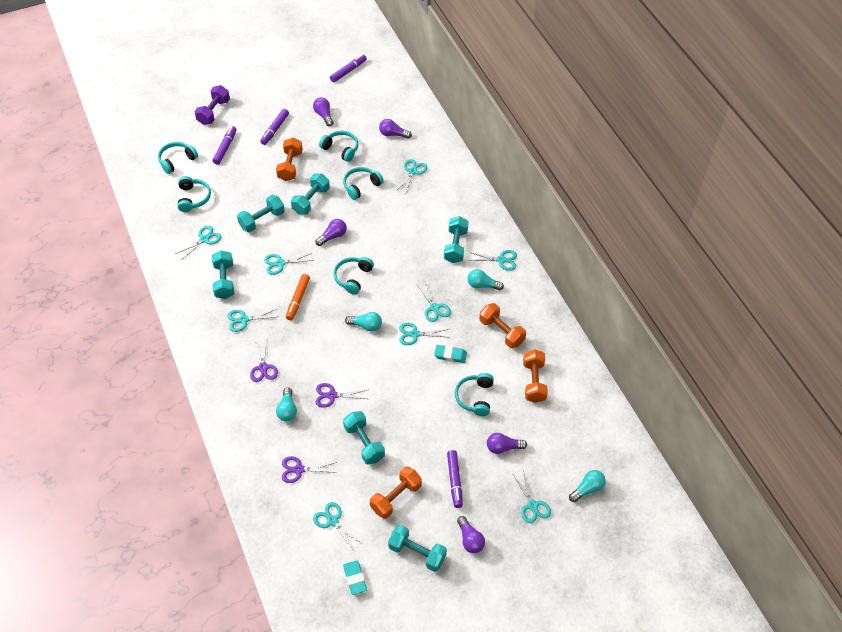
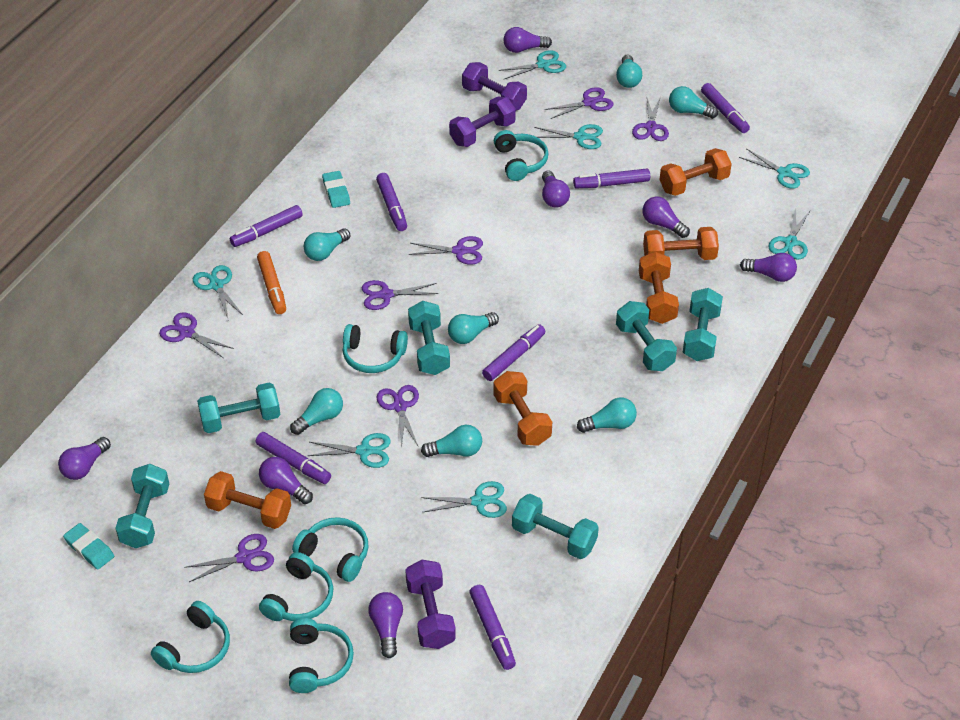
orange dumbbell: 4 -> 5
purple dumbbell: 1 -> 3
purple light bulb: 5 -> 7
purple marker: 4 -> 7
purple scissors: 3 -> 7
turquoise light bulb: 4 -> 7
turquoise scissors: 9 -> 7

